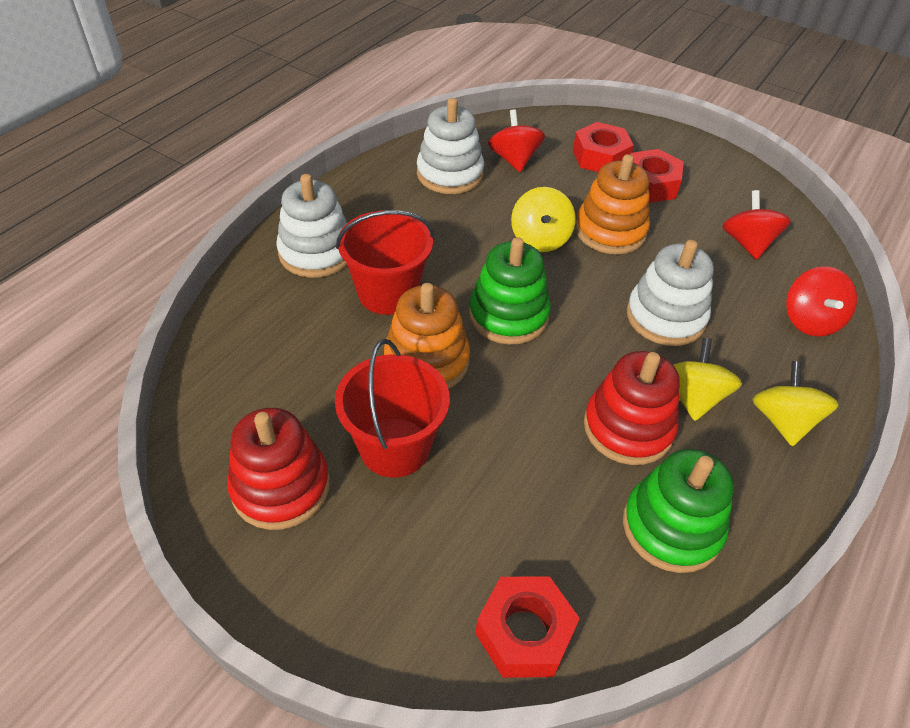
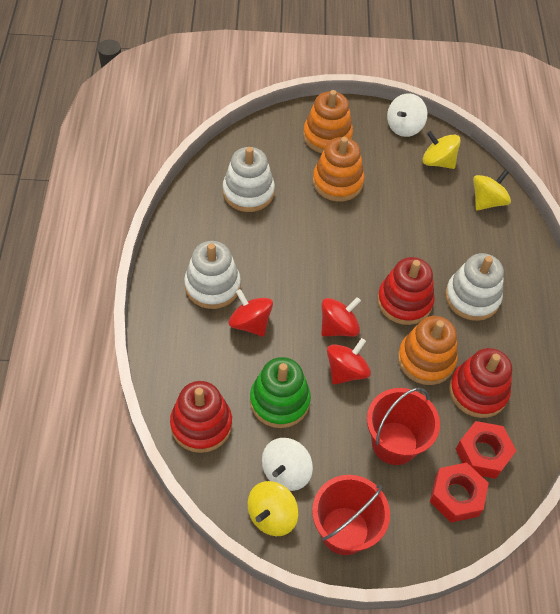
green stacking toy: 2 -> 1
orange stacking toy: 2 -> 3
red nut: 3 -> 2
red stacking toy: 2 -> 3
white spinning top: 0 -> 2

